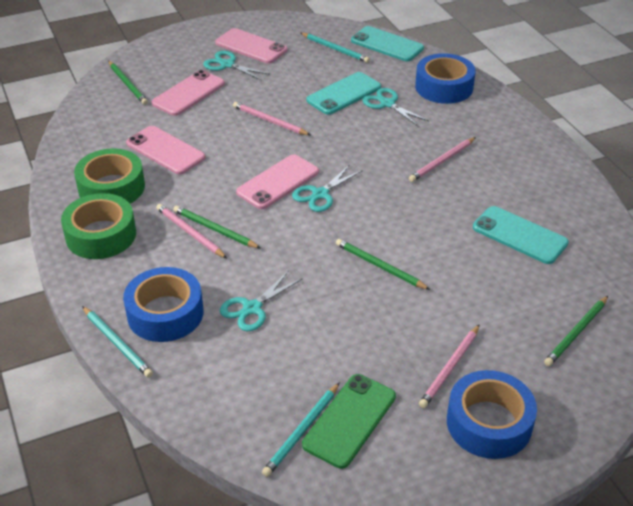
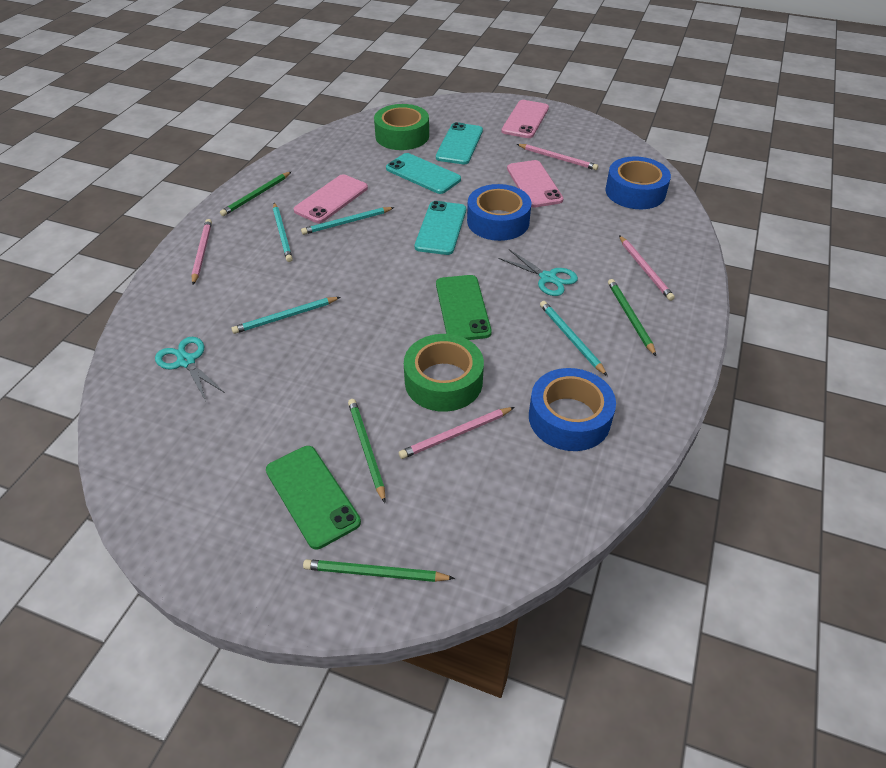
green phone: 1 -> 2
pink phone: 4 -> 3
turquoise pencil: 3 -> 4
turquoise scissors: 4 -> 2

